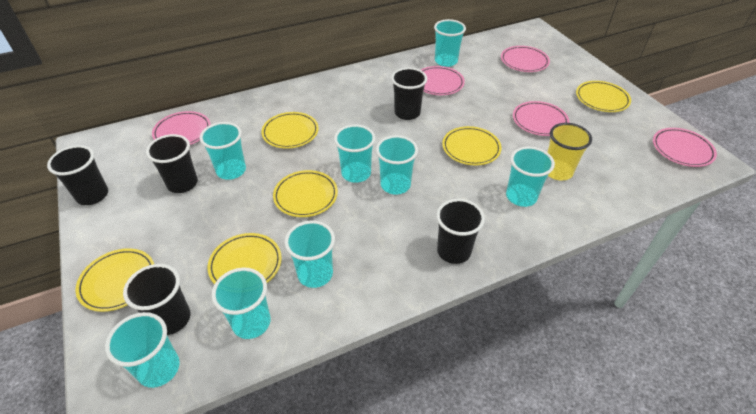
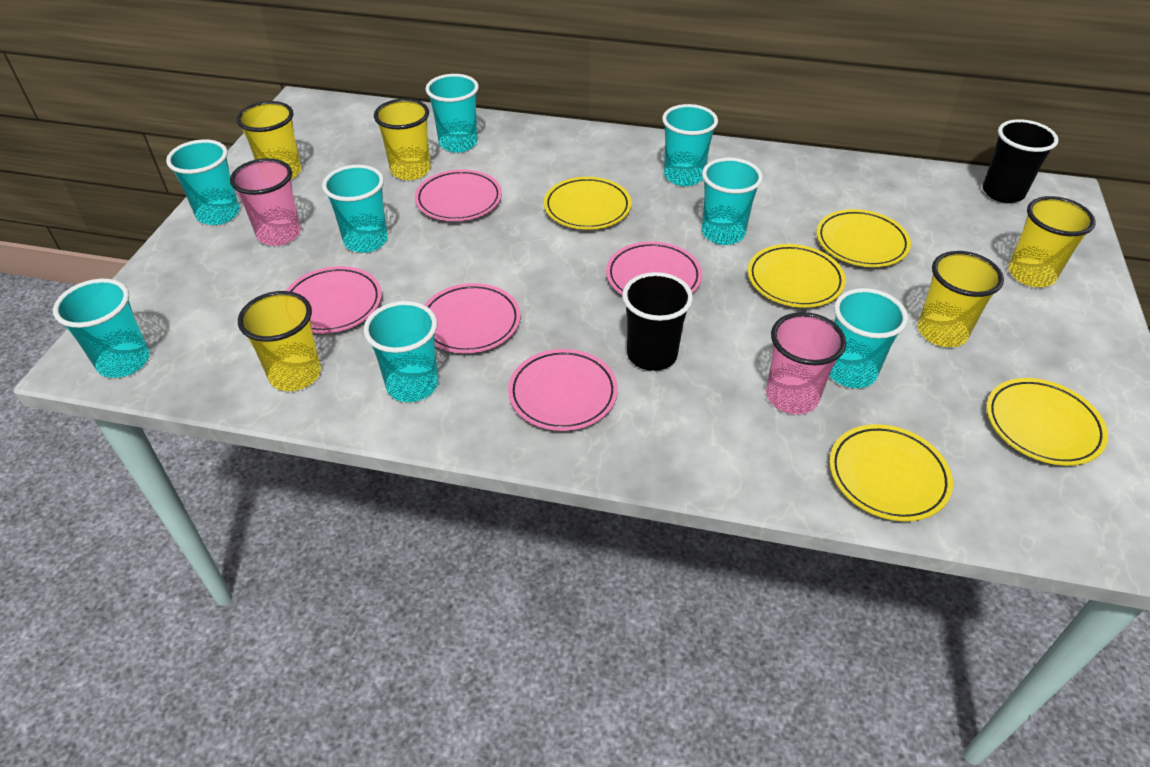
black cup: 5 -> 2
pink cup: 0 -> 2
yellow cup: 1 -> 5
yellow plate: 6 -> 5

